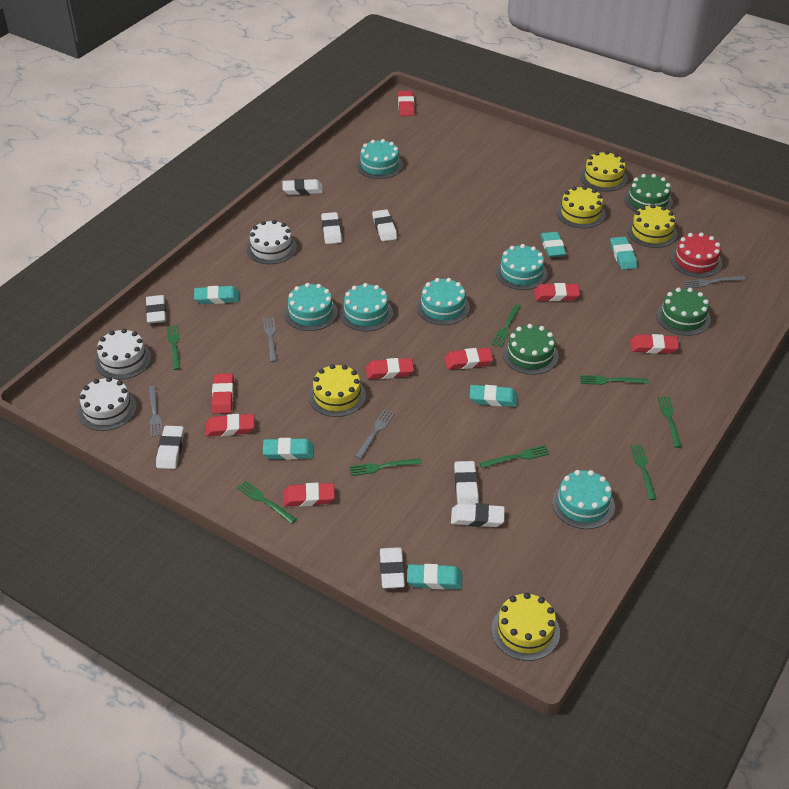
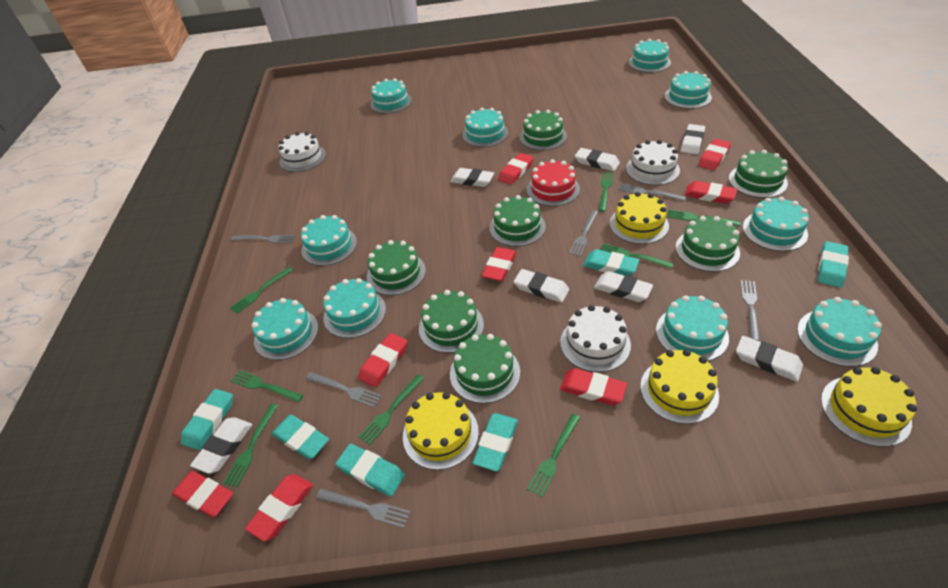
green cake: 3 -> 7
grey fork: 4 -> 6
turquoise cake: 6 -> 10
white eraser: 8 -> 7
yellow cake: 5 -> 4

